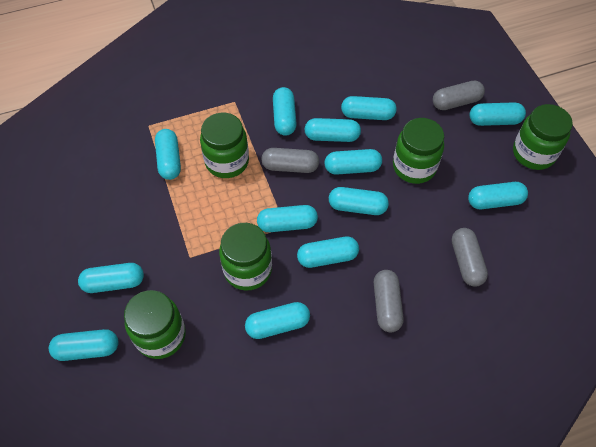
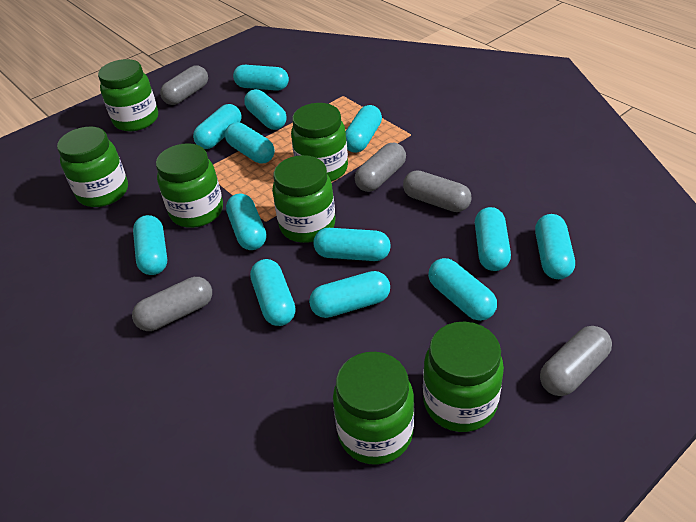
green jar: 5 -> 7
grey capsule: 4 -> 5

